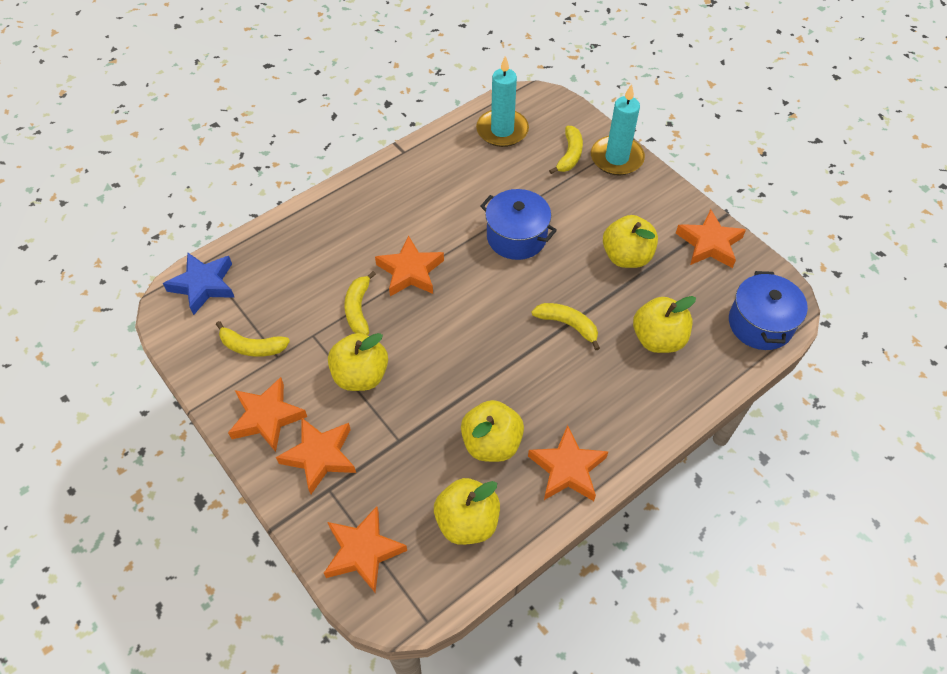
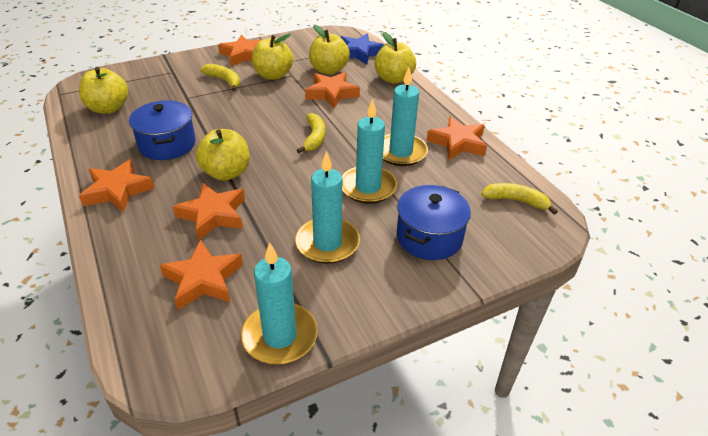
turquoise candle: 2 -> 4
yellow banana: 4 -> 3

